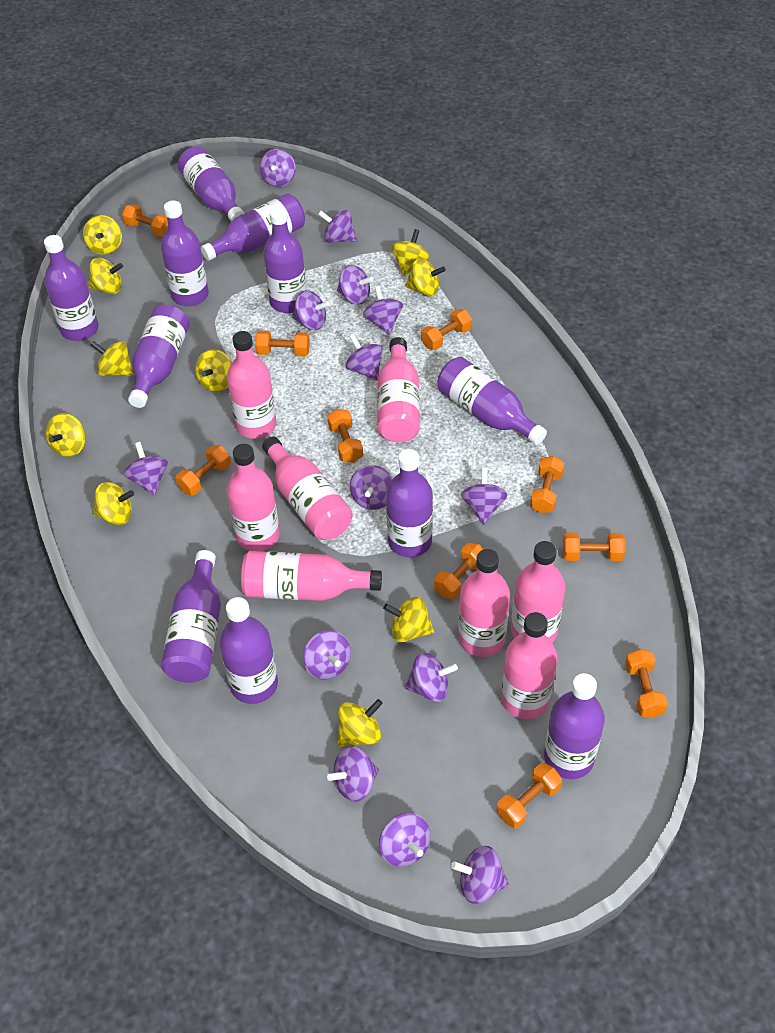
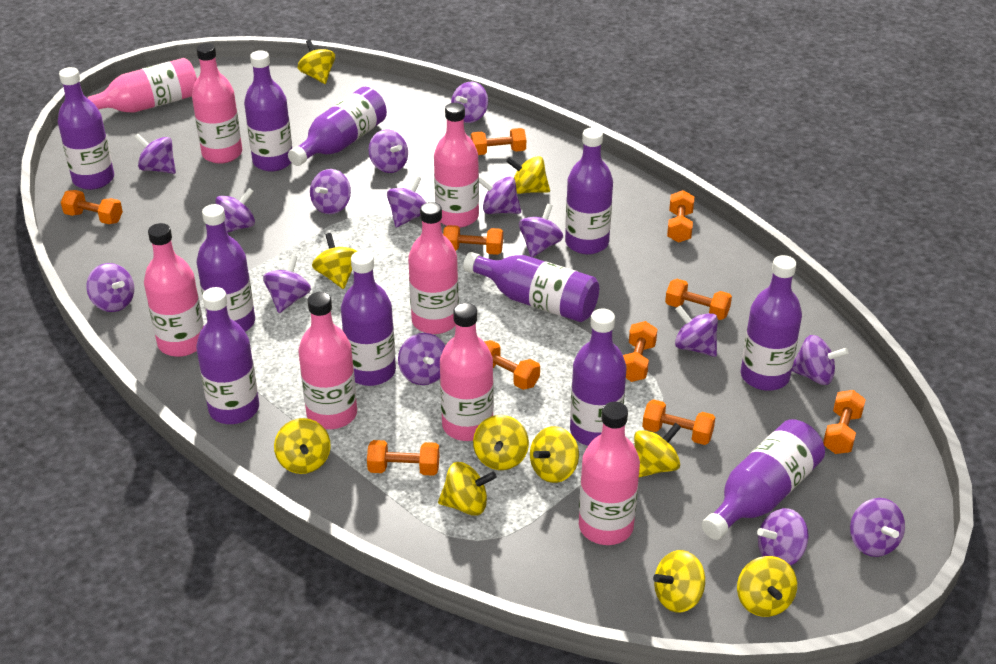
purple spinning top: 14 -> 15

